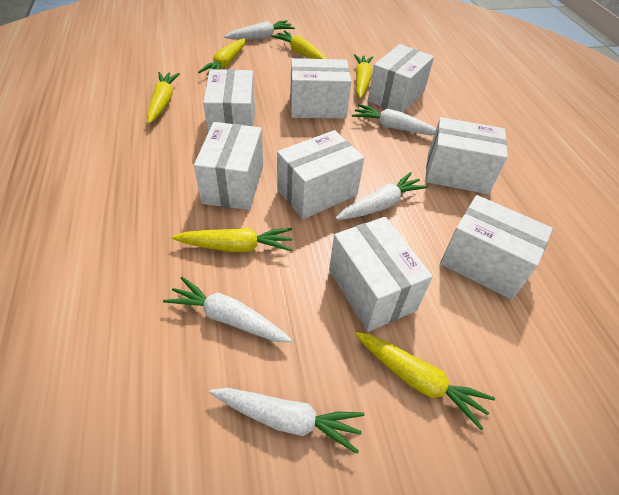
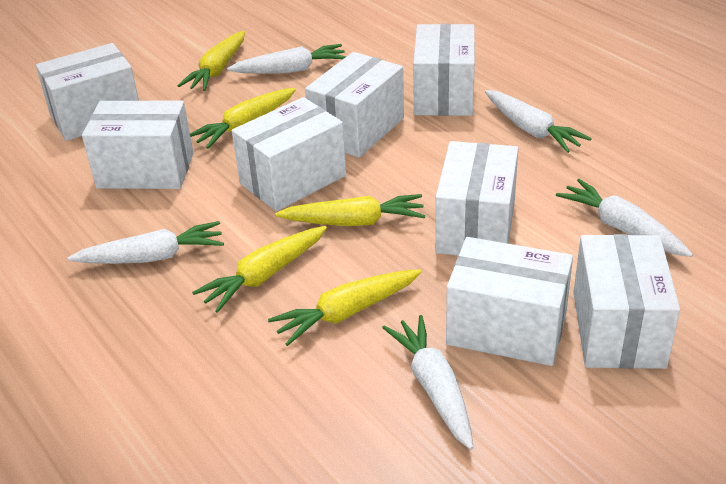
yellow carrot: 6 -> 5

